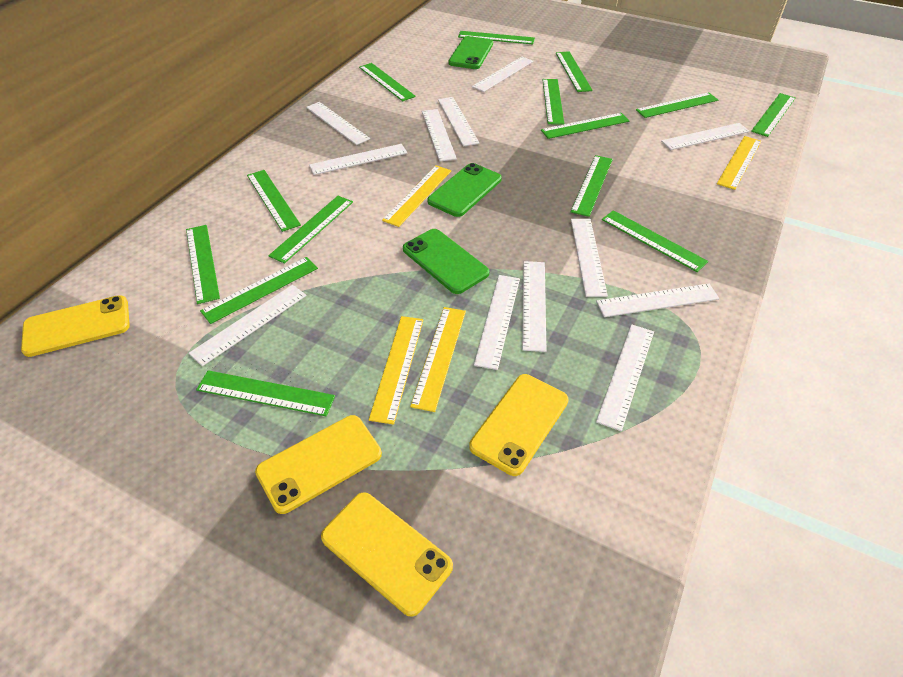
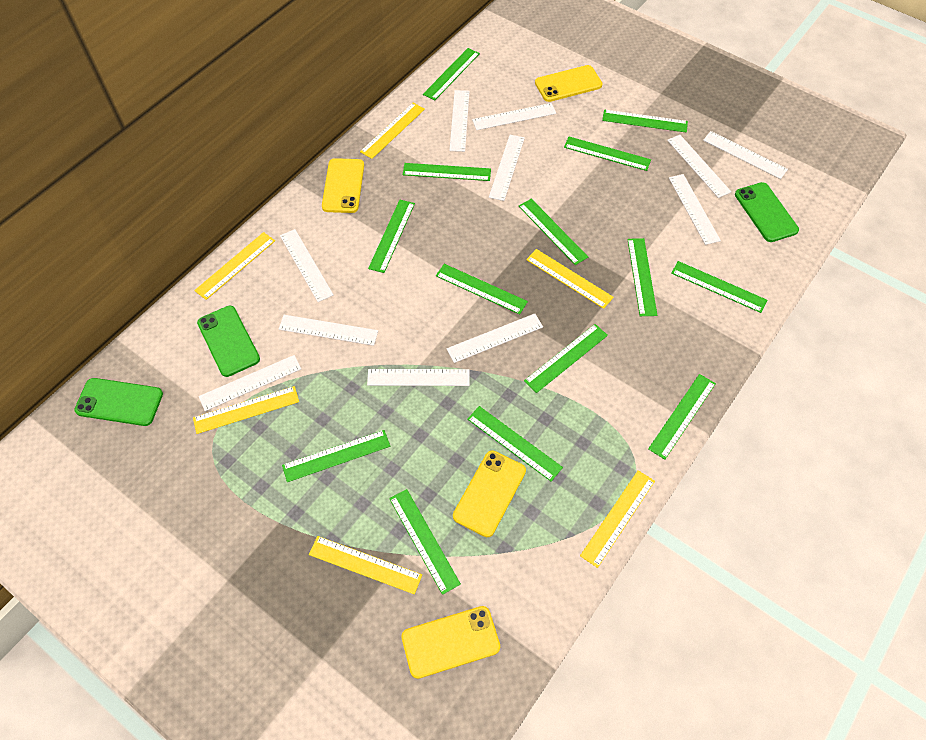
white ruler: 12 -> 11
yellow ruler: 4 -> 6

